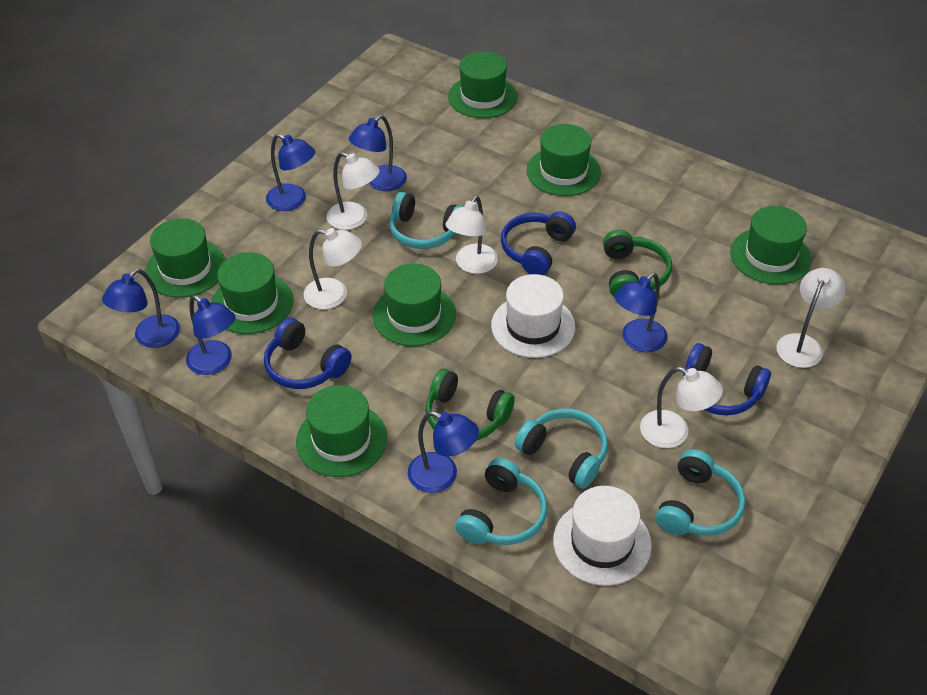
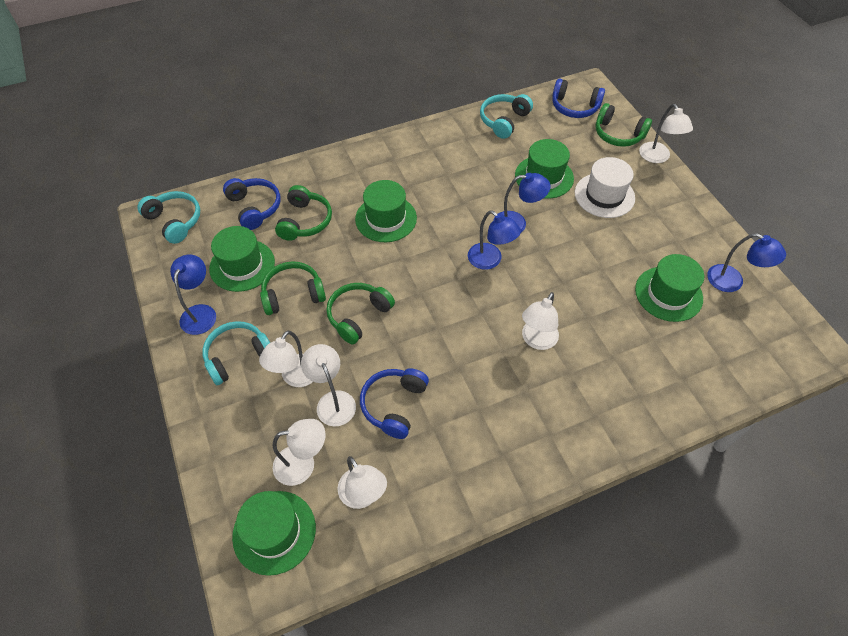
blue lamp: 6 -> 4
green hat: 7 -> 5
green headphones: 2 -> 4
turquoise headphones: 4 -> 3
white hat: 2 -> 1
white lamp: 5 -> 6

